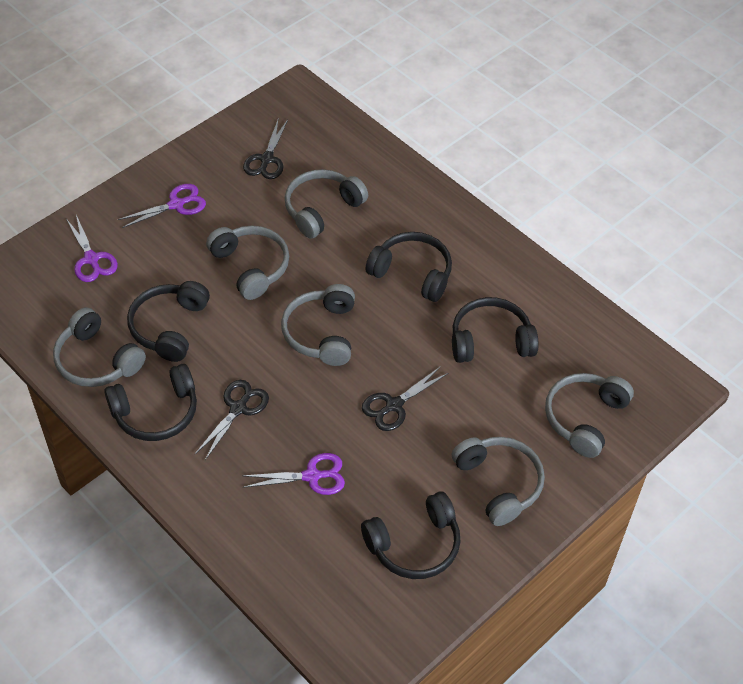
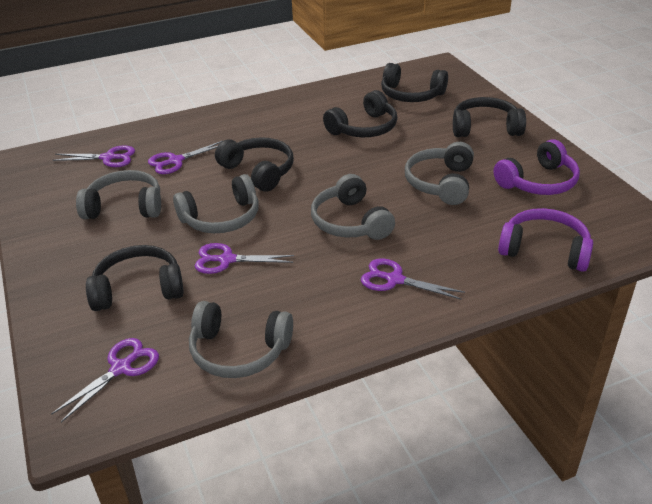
black scissors: 3 -> 0
grey headphones: 6 -> 5
purple headphones: 0 -> 2
purple scissors: 3 -> 5

